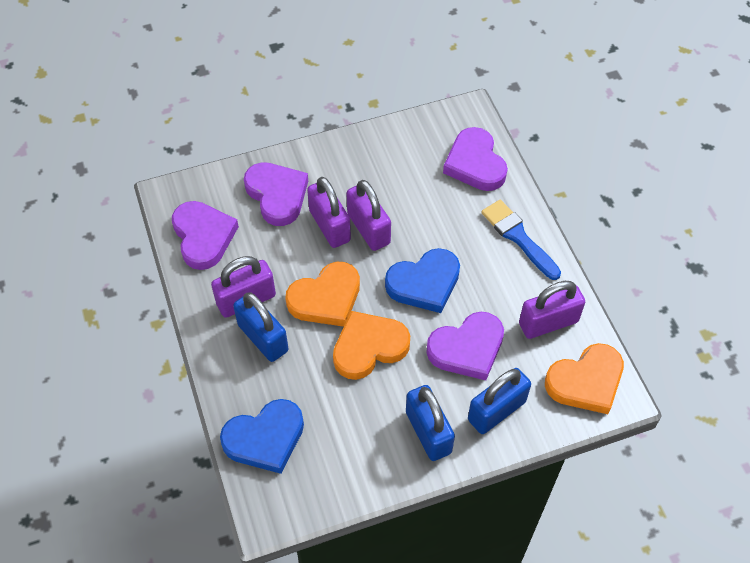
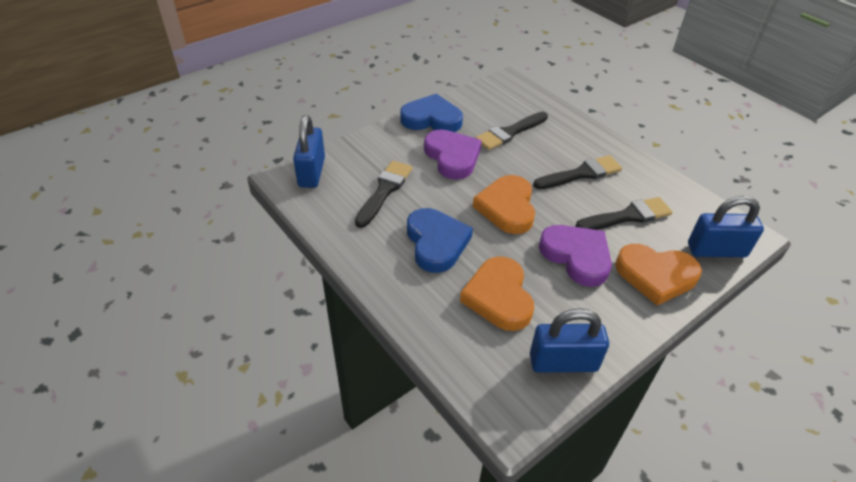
black brush: 0 -> 4
blue brush: 1 -> 0
purple heart: 4 -> 2
purple padlock: 4 -> 0

